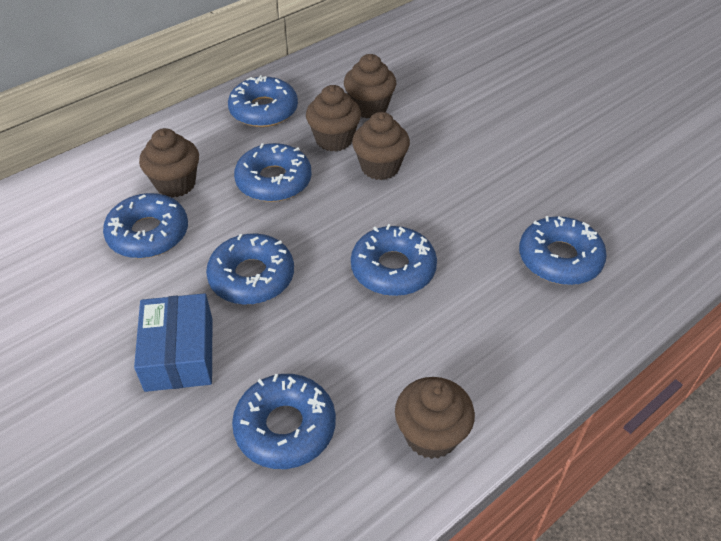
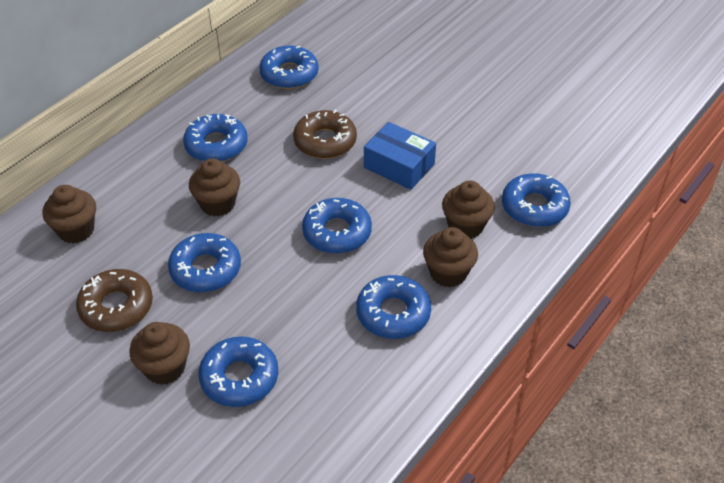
brown donut: 0 -> 2

